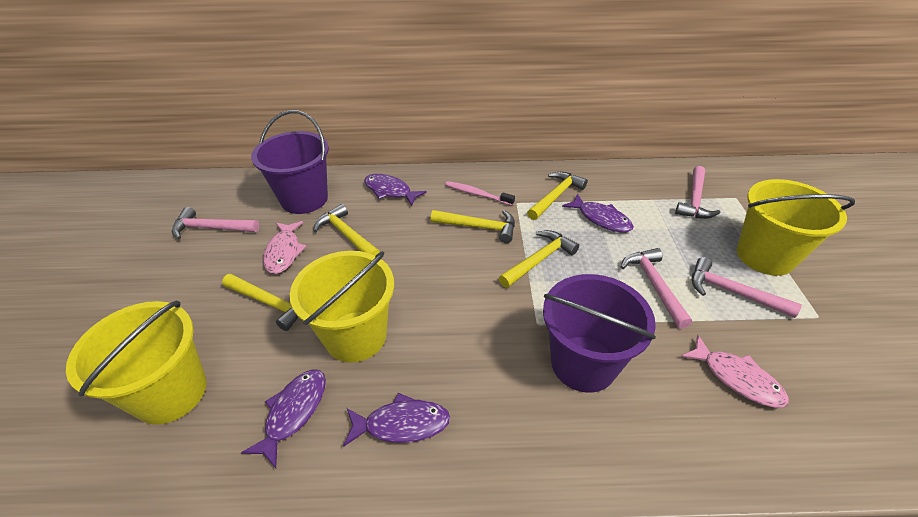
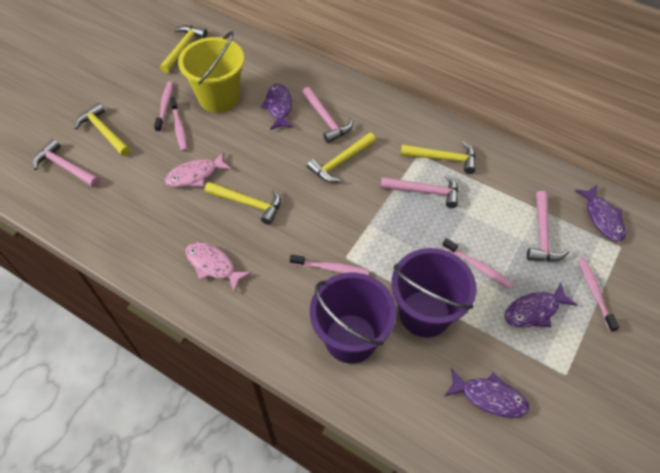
pink toothbrush: 1 -> 5
yellow bucket: 3 -> 1

